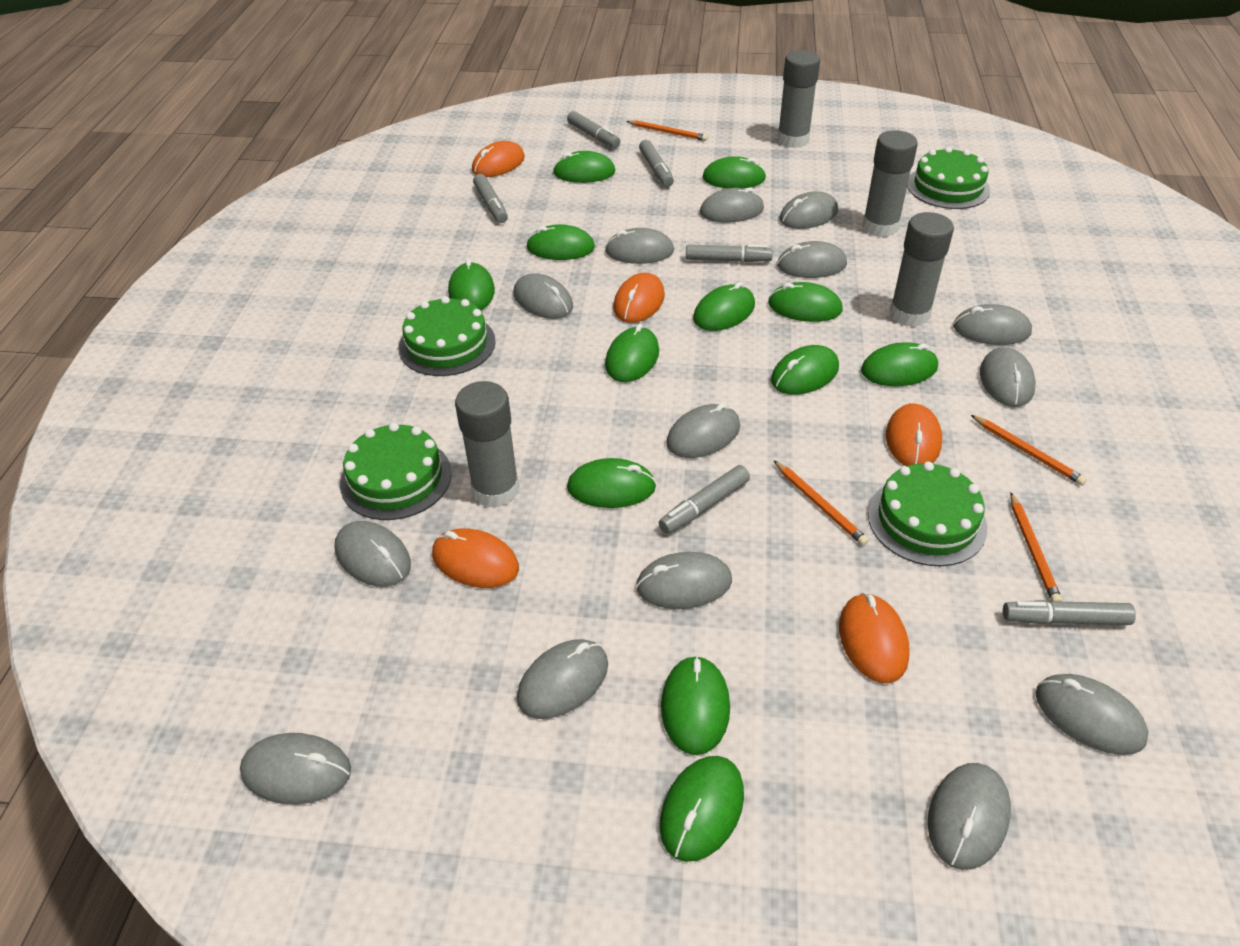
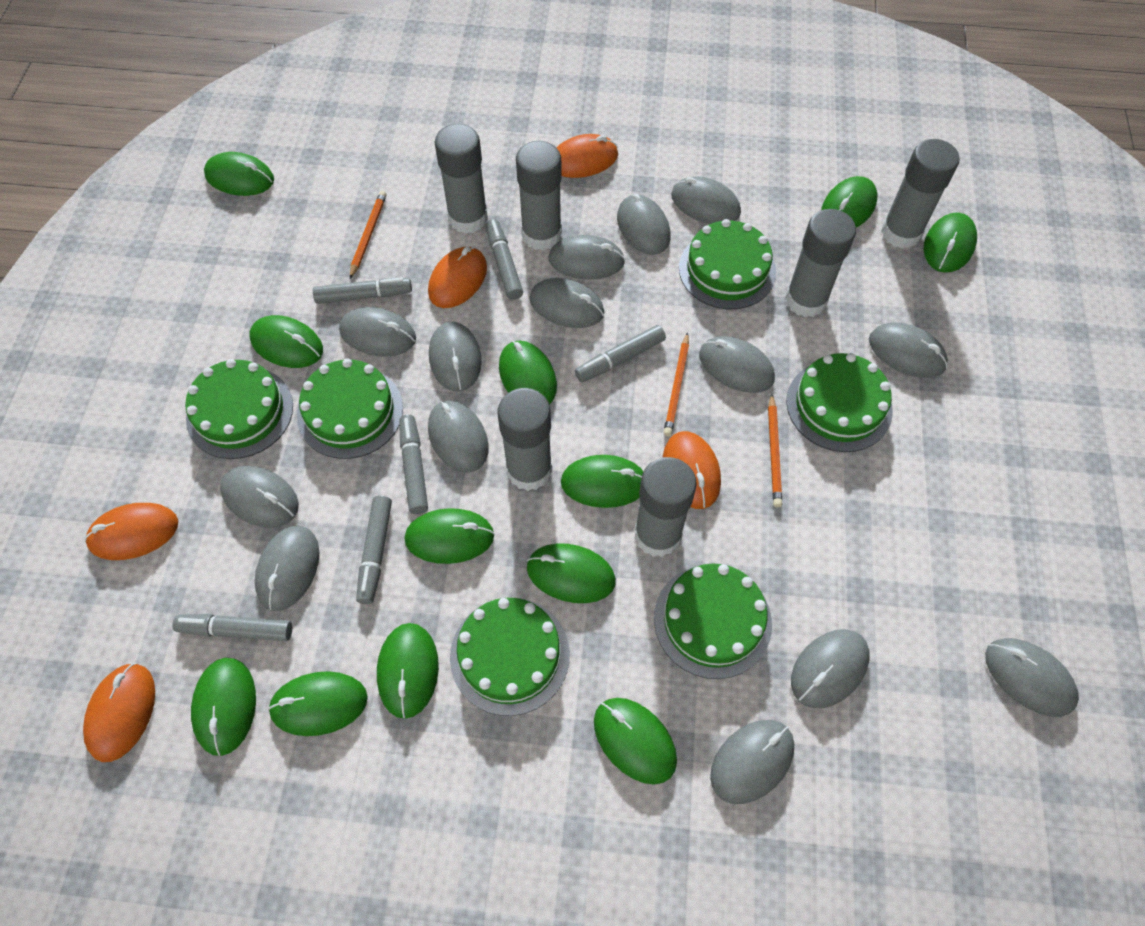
green cake: 4 -> 6
grey glue stick: 4 -> 6
orange pencil: 4 -> 3

